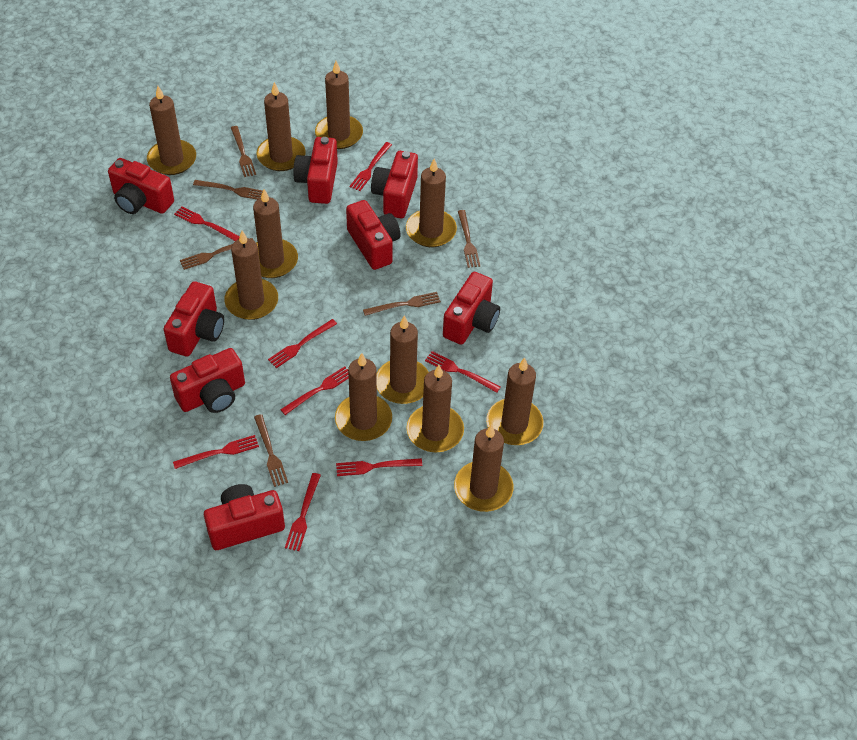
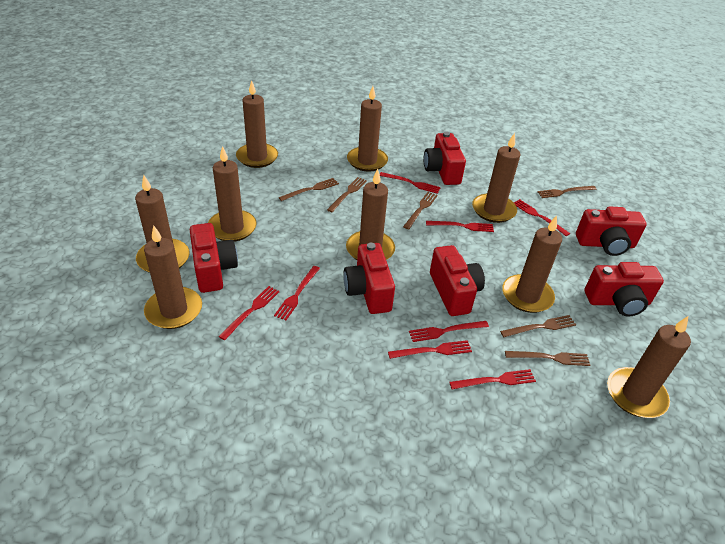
brown candle: 11 -> 9
red camera: 8 -> 6

